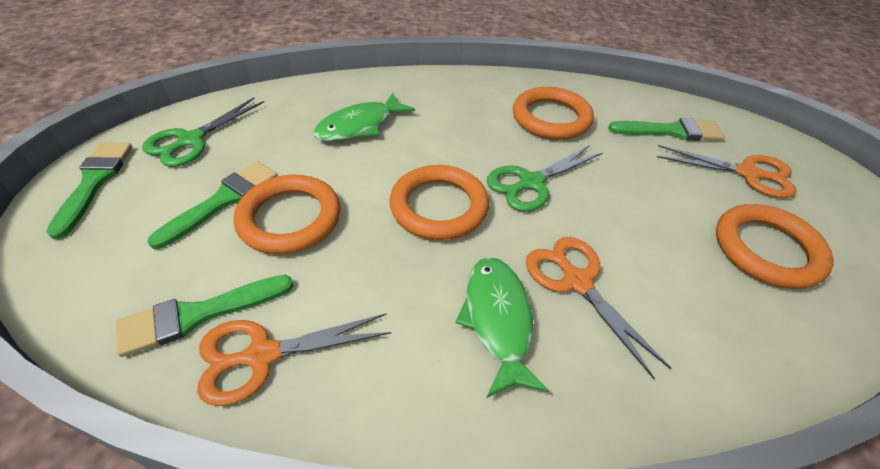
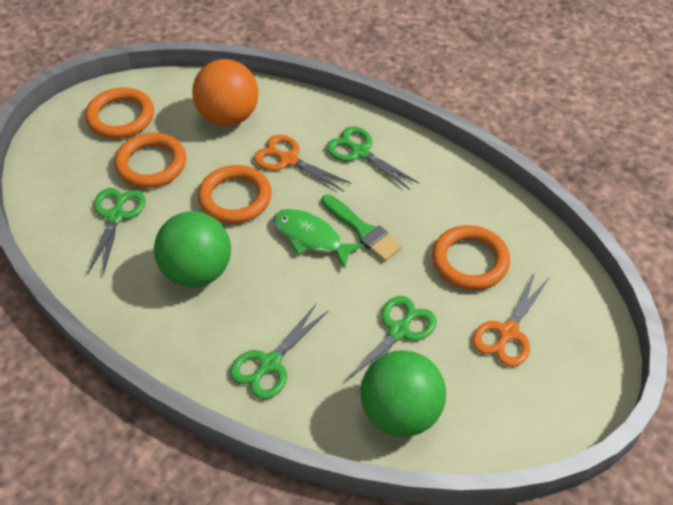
green ball: 0 -> 2
green brush: 4 -> 1
green fish: 2 -> 1
green scissors: 2 -> 4
orange ball: 0 -> 1
orange scissors: 3 -> 2

